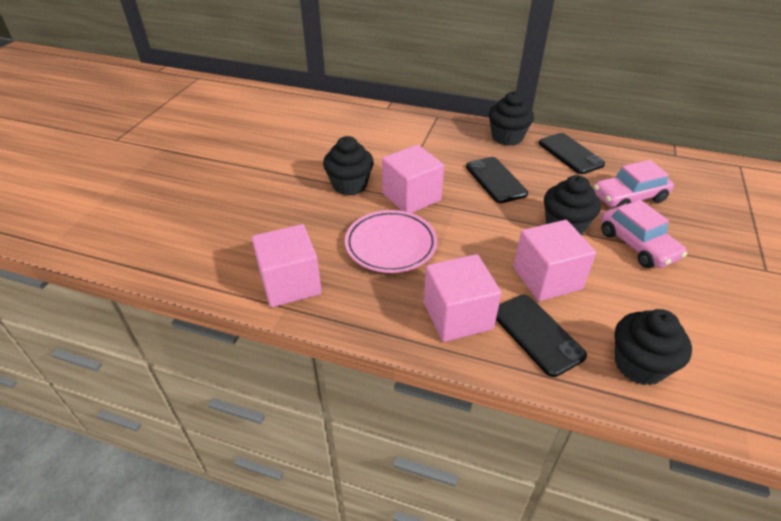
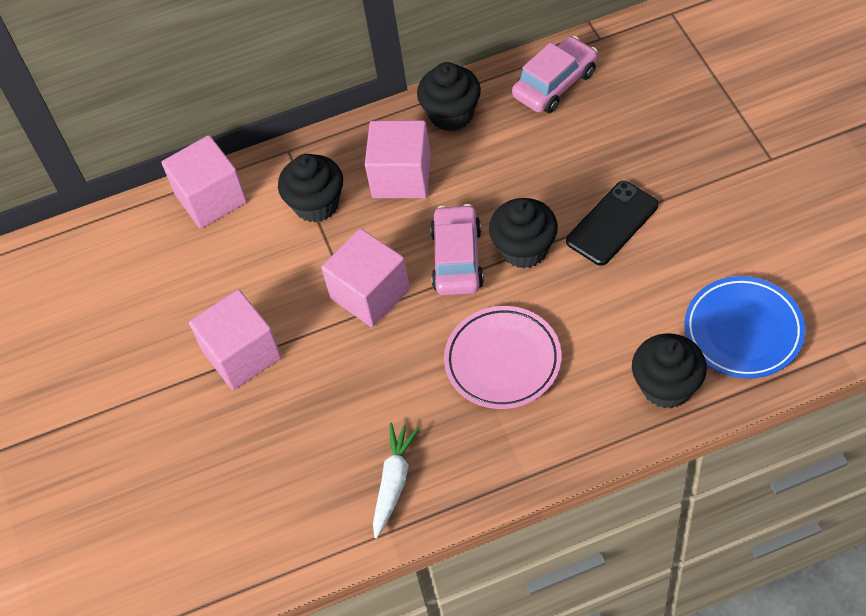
black phone: 3 -> 1
blue plate: 0 -> 1
white carrot: 0 -> 1

